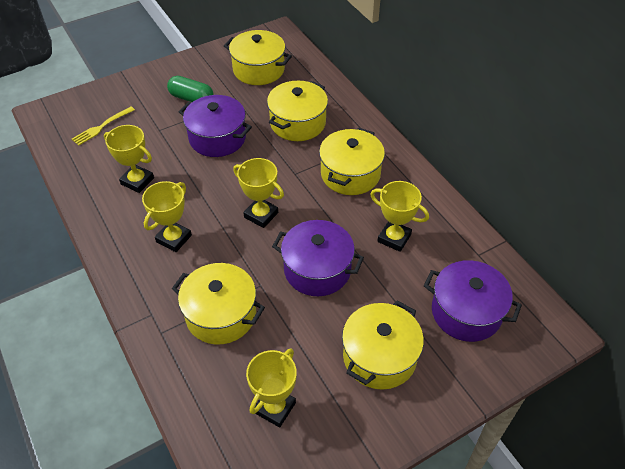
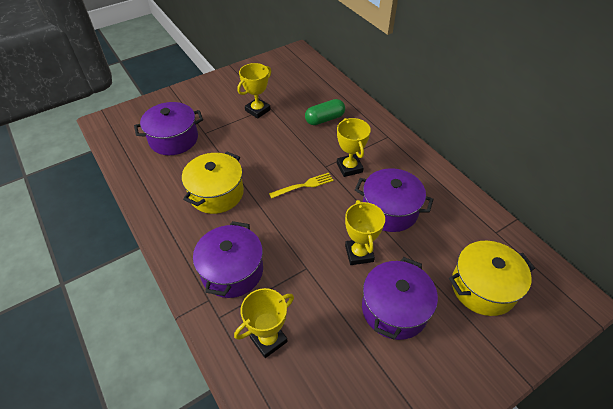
purple pot: 3 -> 4
yellow pot: 5 -> 2
yellow trophy: 5 -> 4

